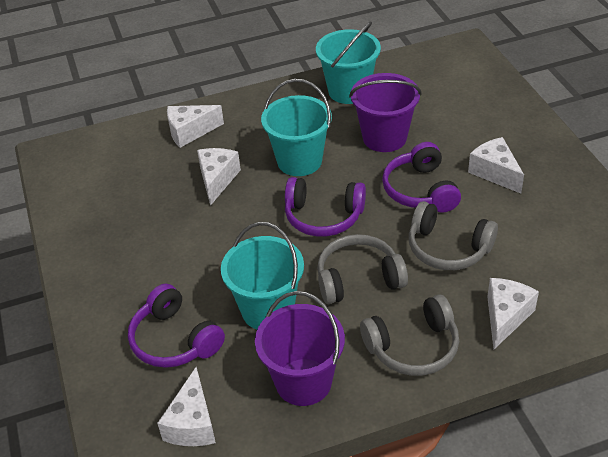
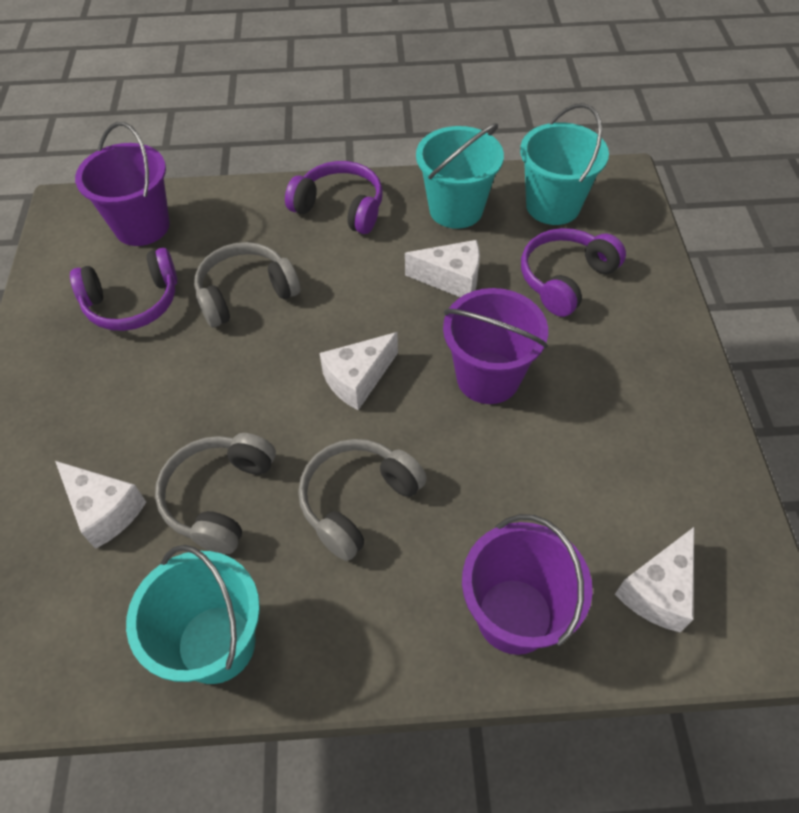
purple bucket: 2 -> 3
white cheese: 5 -> 4

